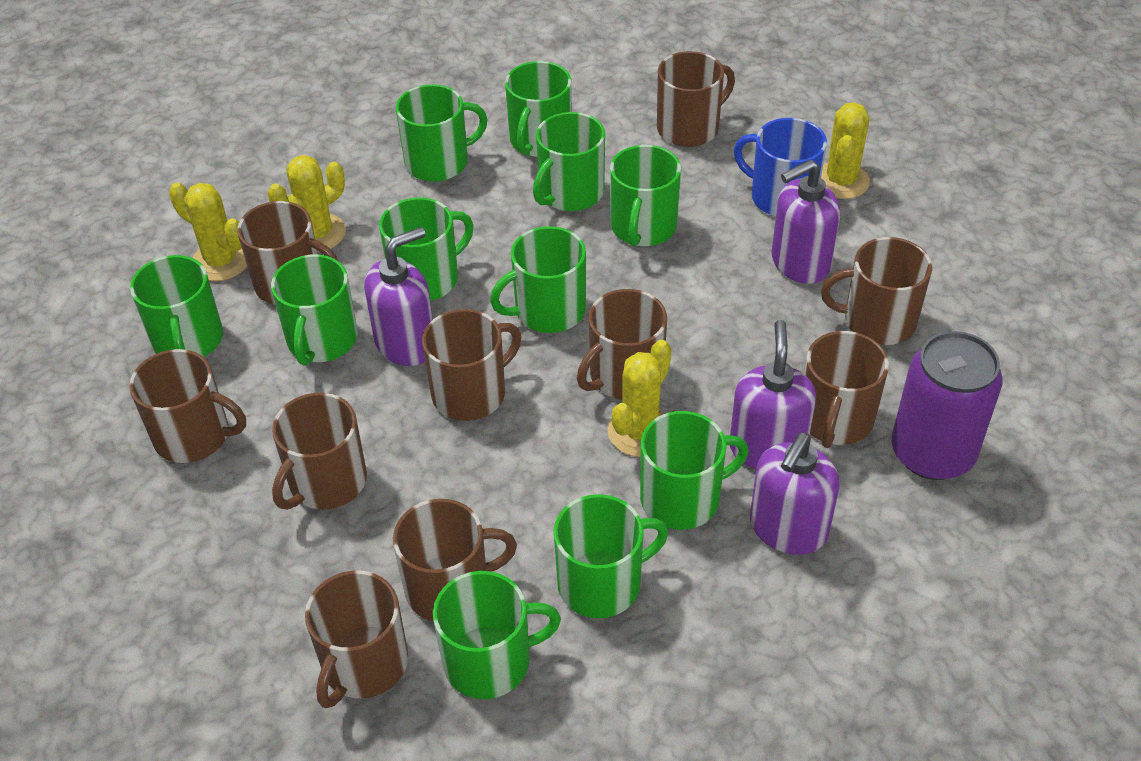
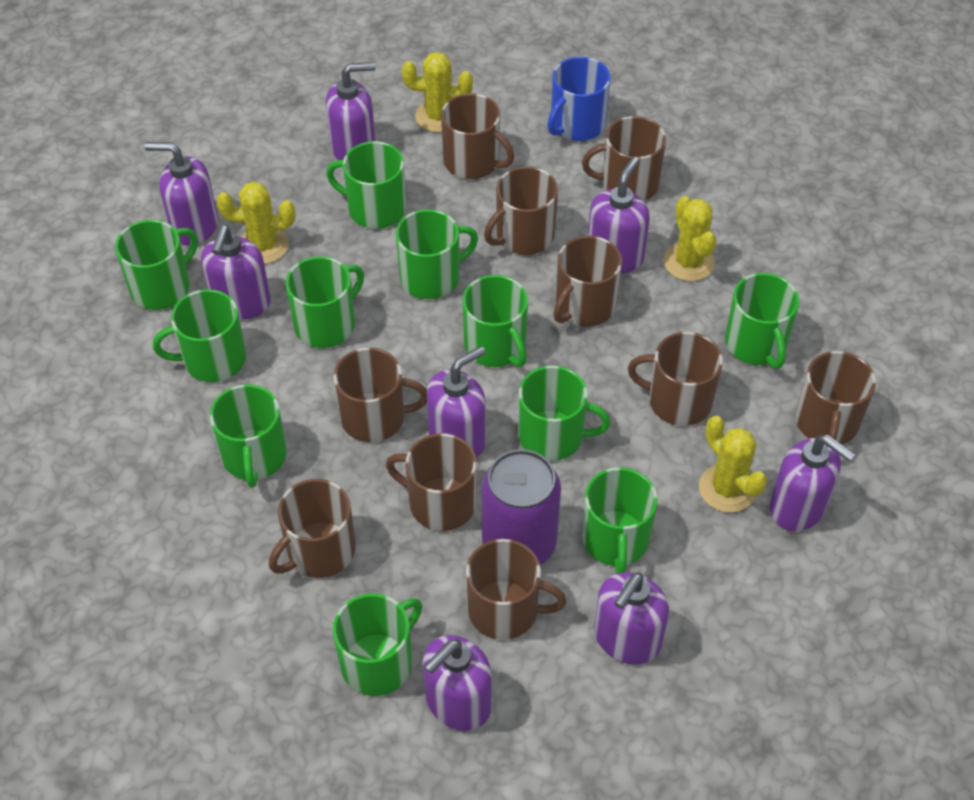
purple soap dispenser: 4 -> 8

